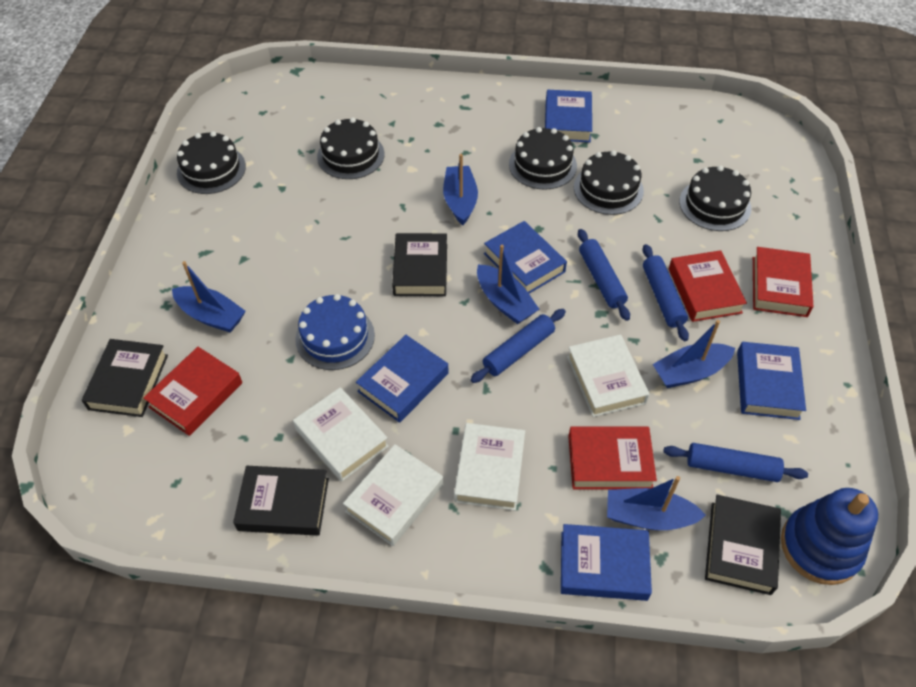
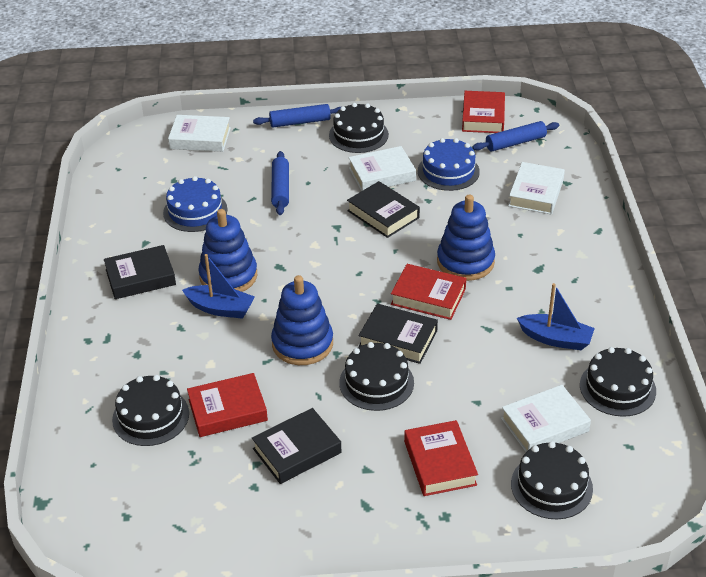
blue boat: 5 -> 2
blue book: 5 -> 0
blue cake: 1 -> 2
blue rolling pin: 4 -> 3
blue stacking toy: 1 -> 3

